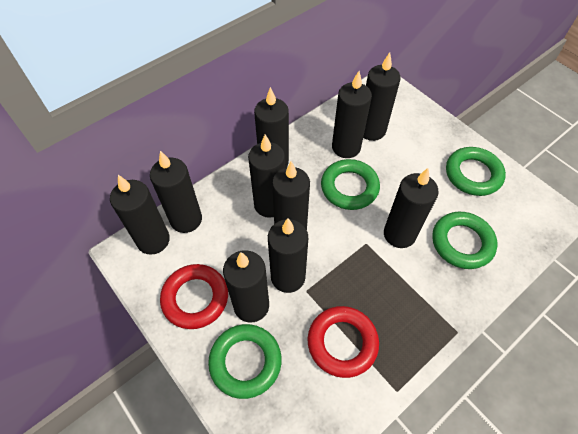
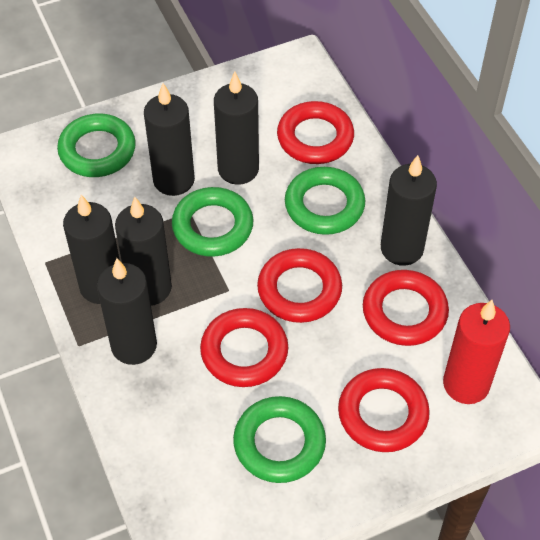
black candle: 10 -> 6
red candle: 0 -> 1
red ring: 2 -> 5

